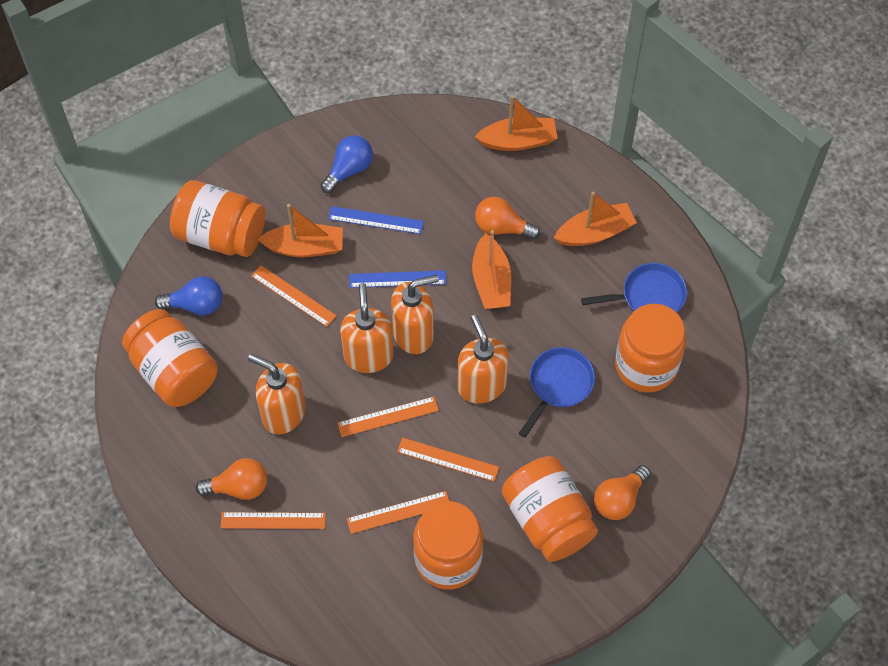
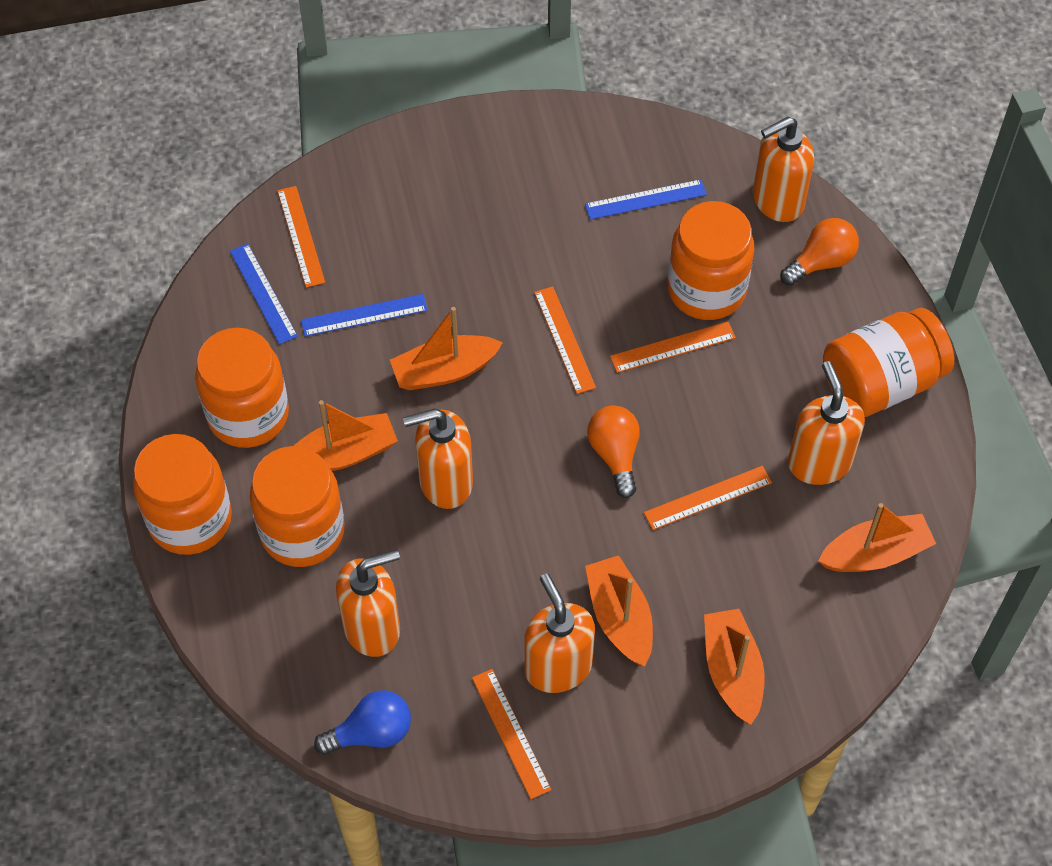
blue light bulb: 2 -> 1
blue pan: 2 -> 0
blue ruler: 2 -> 3
orange boat: 4 -> 5
orange light bulb: 3 -> 2
orange soap dispenser: 4 -> 5

